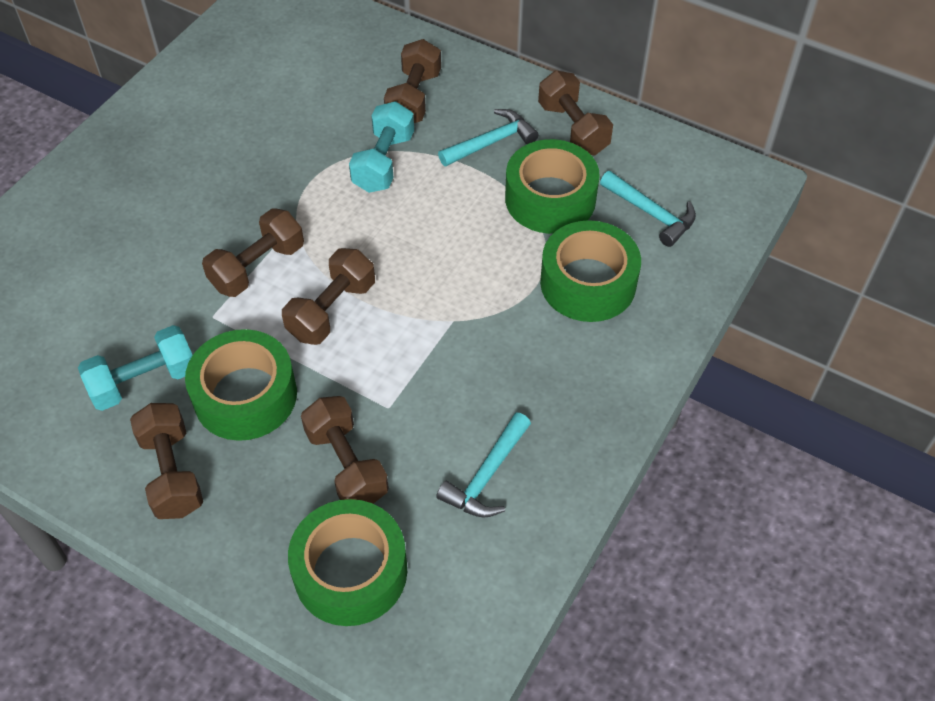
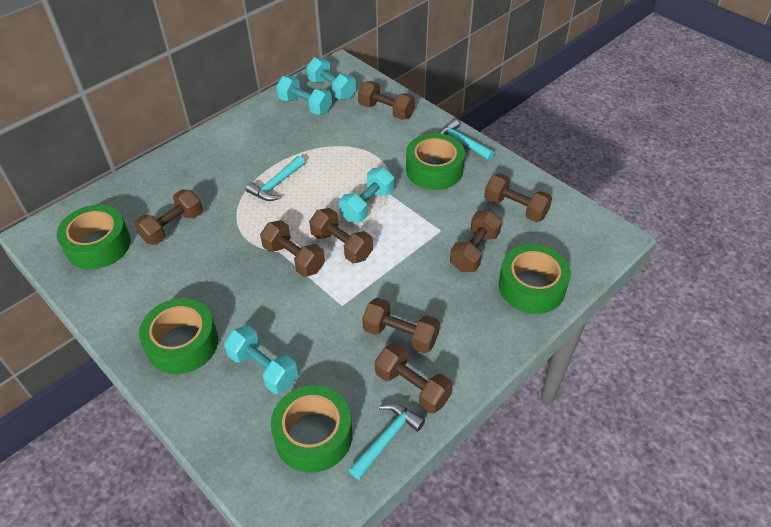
brown dumbbell: 6 -> 8
green tape: 4 -> 5
turquoise dumbbell: 2 -> 4

